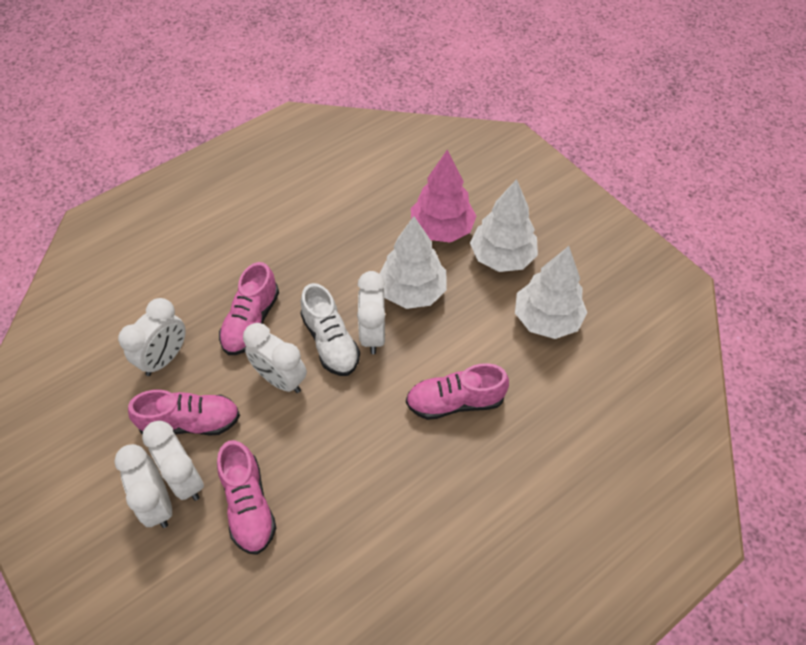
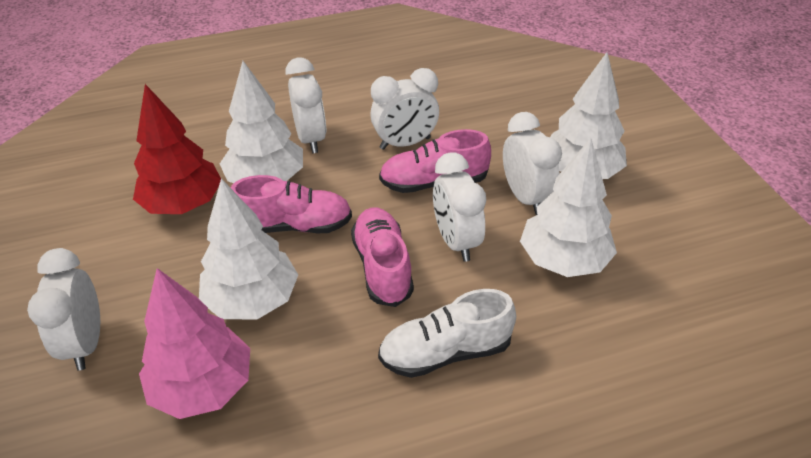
pink shoe: 4 -> 3
red tree: 0 -> 1
white tree: 3 -> 4

